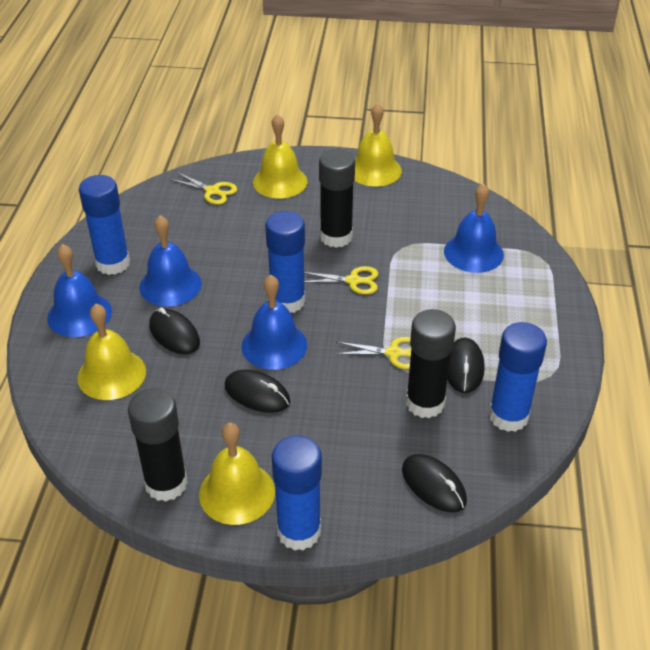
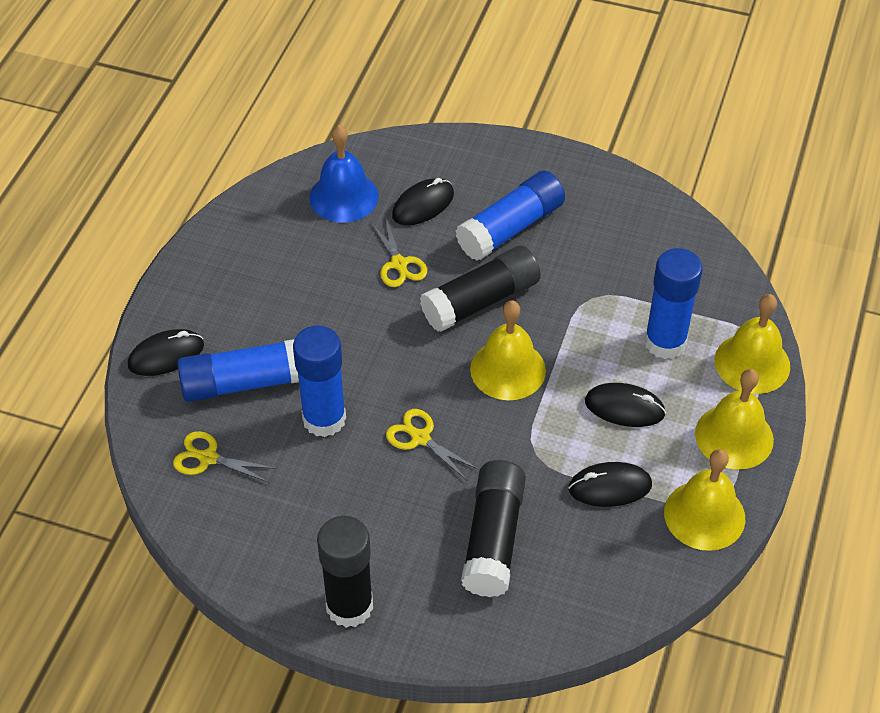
blue bell: 4 -> 1

